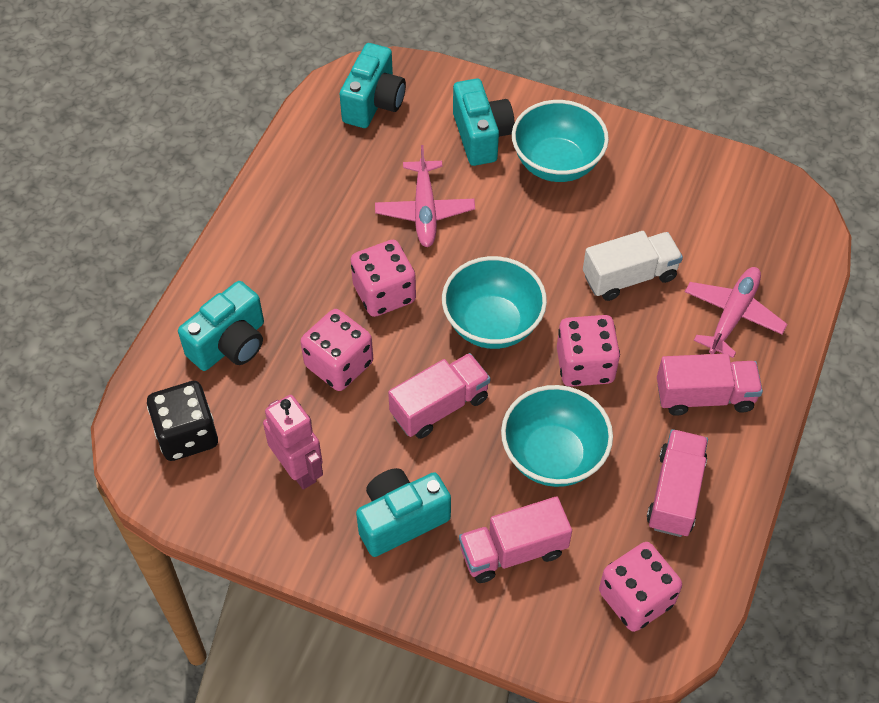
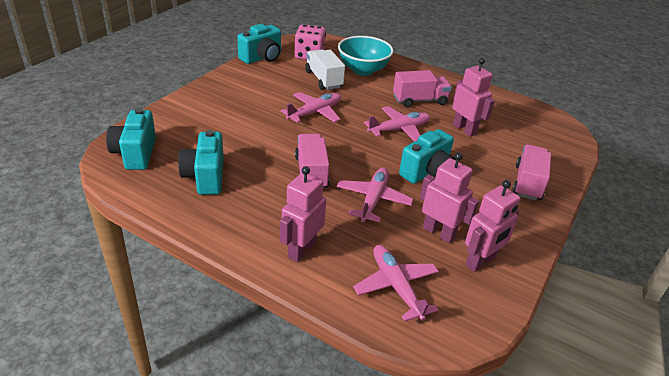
black dice: 1 -> 0
pink dice: 4 -> 1
pink plane: 2 -> 4
pink robot: 1 -> 4
pink truck: 4 -> 3
turquoise bowl: 3 -> 1

